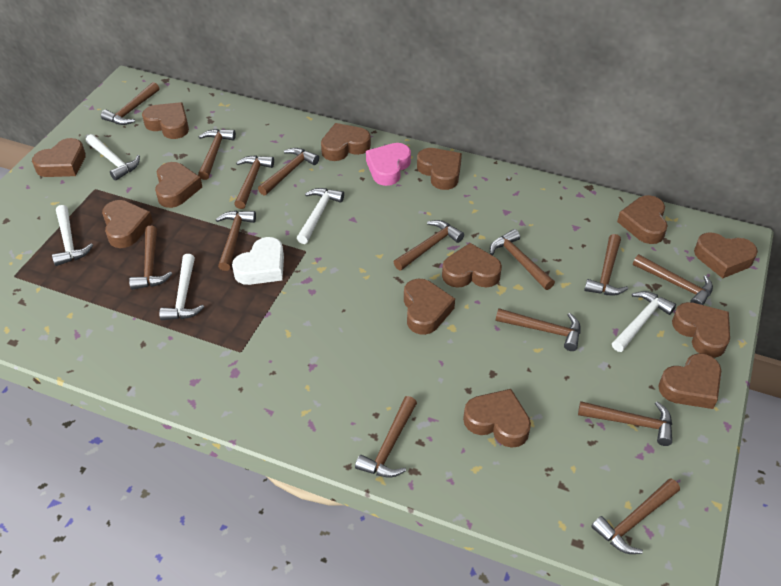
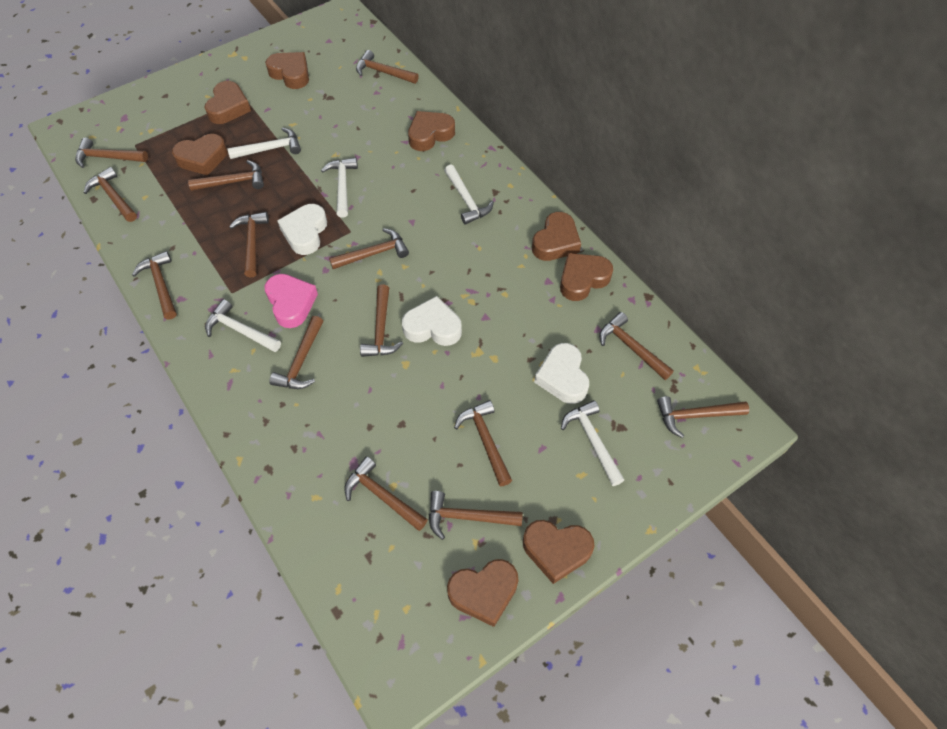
brown heart: 13 -> 8
white heart: 1 -> 3

